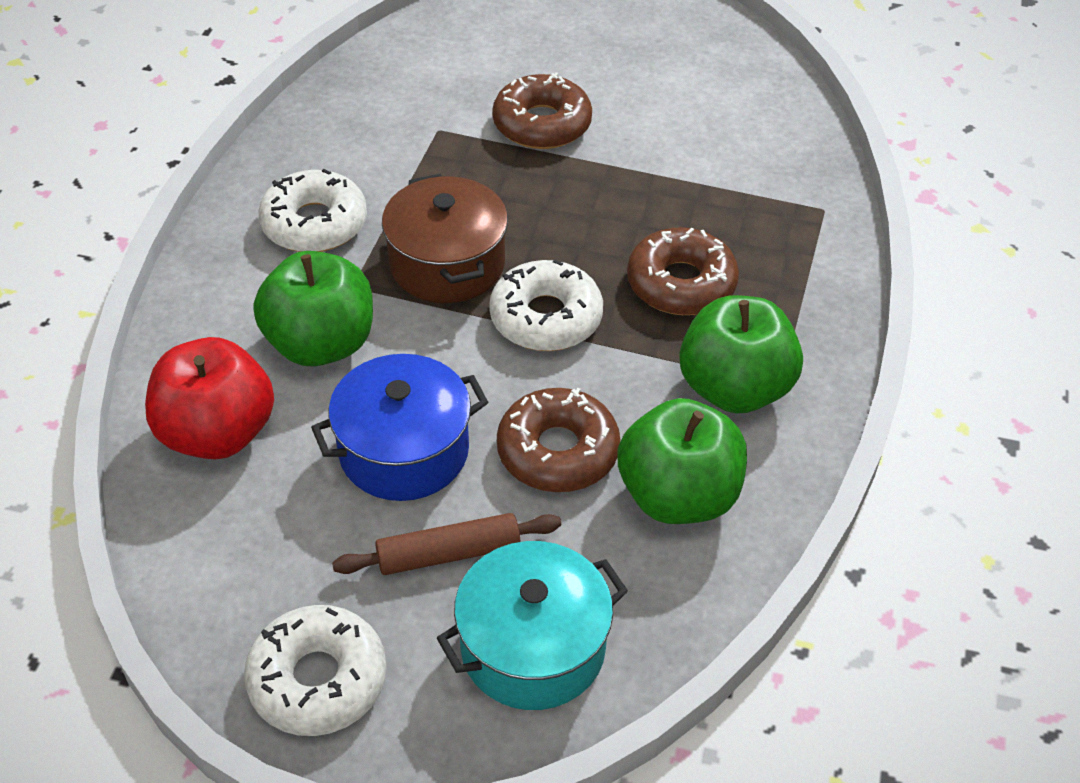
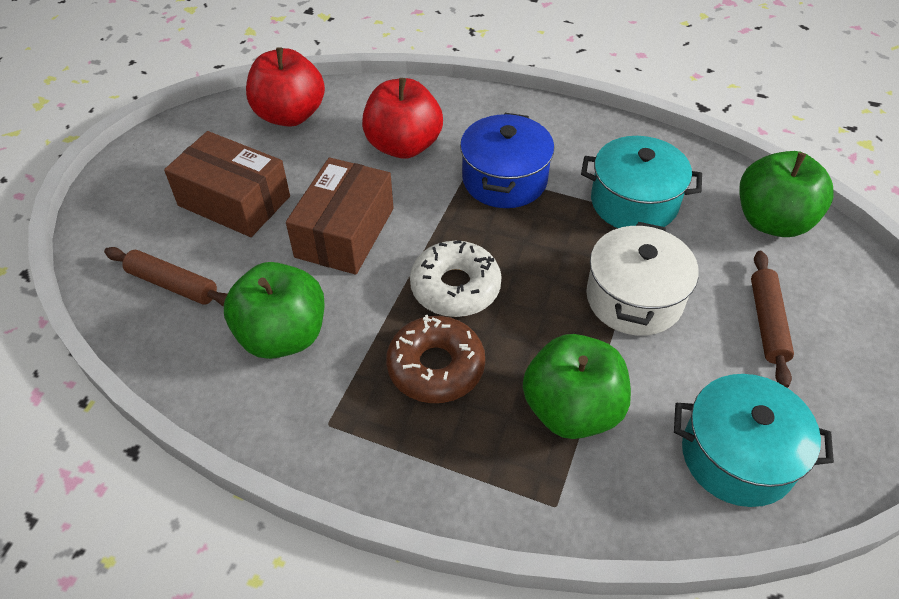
brown box: 0 -> 2
brown donut: 3 -> 1
brown pot: 1 -> 0
brown rolling pin: 1 -> 2
red apple: 1 -> 2
turquoise pot: 1 -> 2
white donut: 3 -> 1
white pot: 0 -> 1

